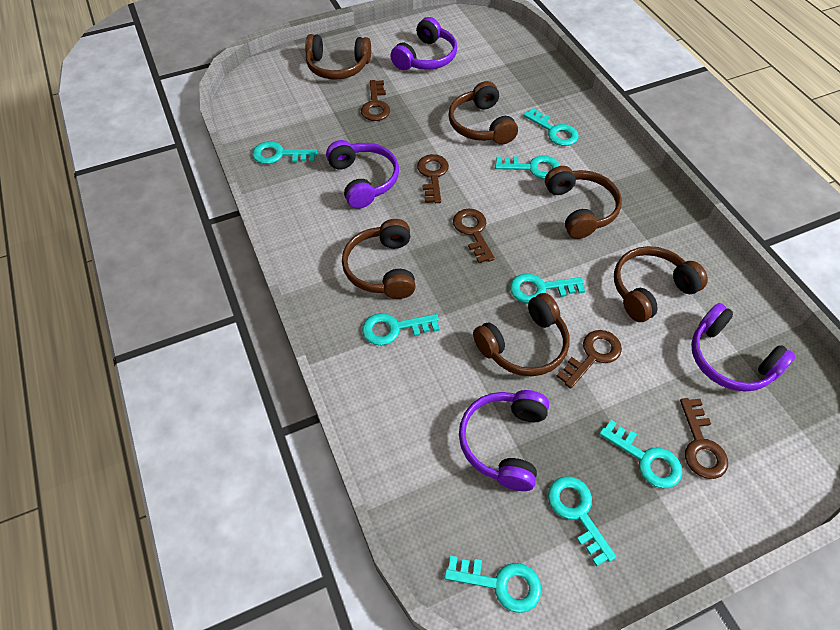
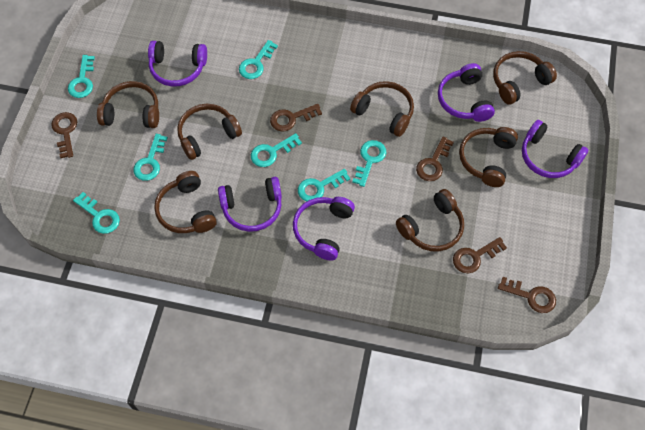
brown headphones: 6 -> 7
purple headphones: 4 -> 5
turquoise key: 8 -> 7

